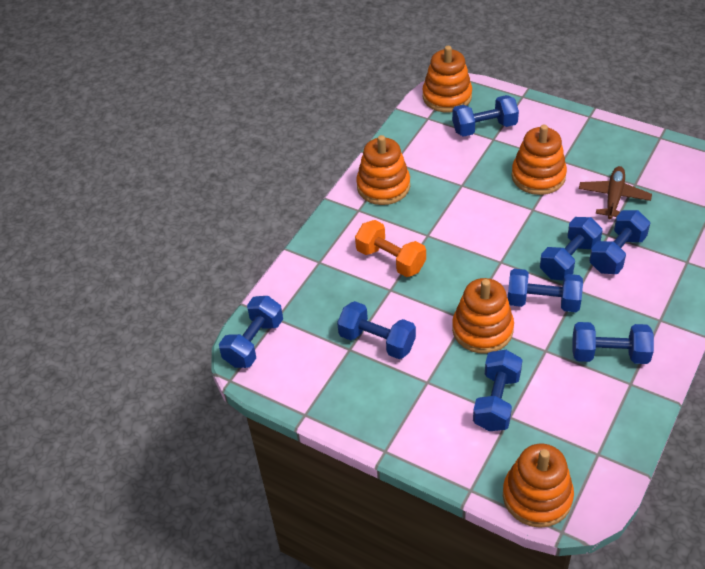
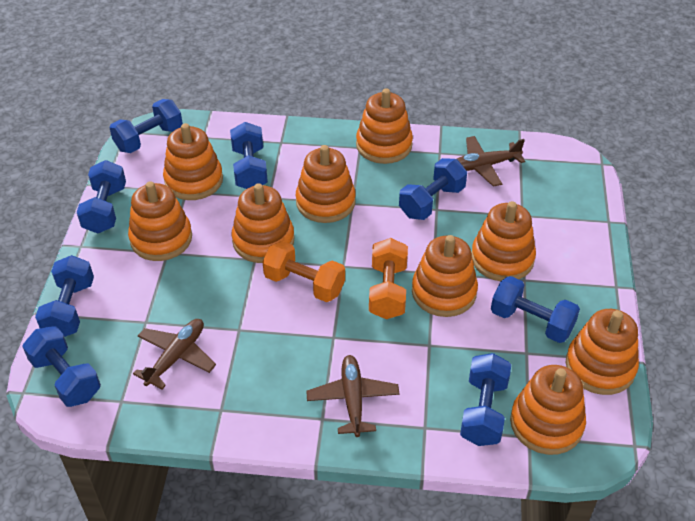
brown plane: 1 -> 3
orange dumbbell: 1 -> 2
orange stacking toy: 5 -> 9

